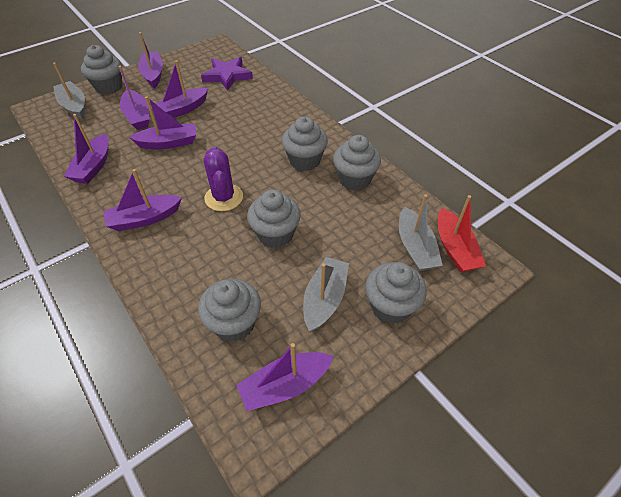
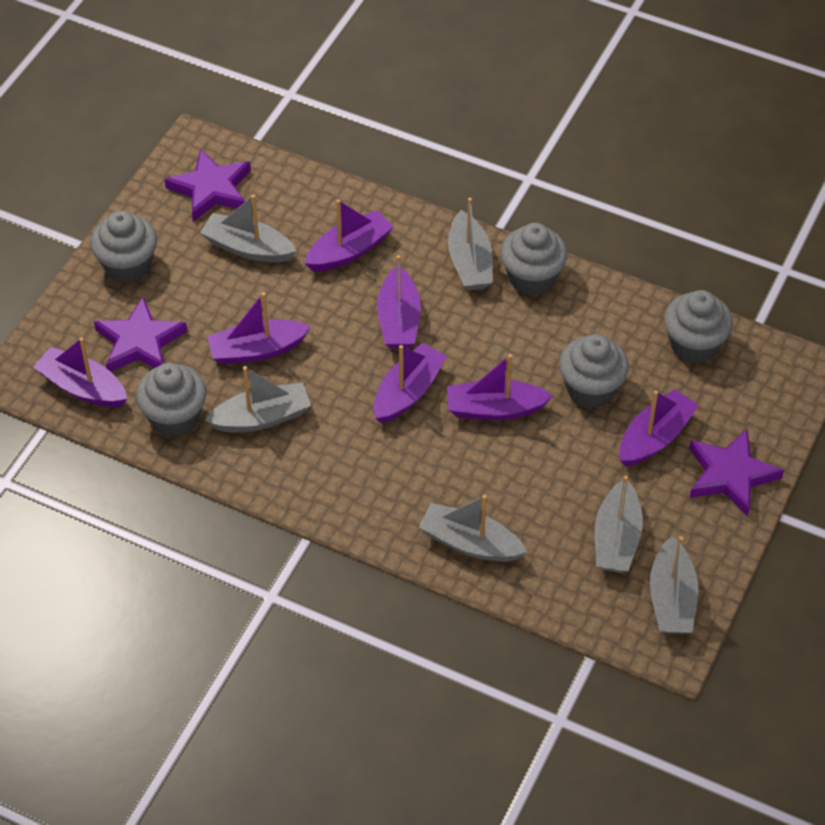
grey boat: 3 -> 6
grey cupcake: 6 -> 5
purple cactus: 1 -> 0
purple star: 1 -> 3
red boat: 1 -> 0

